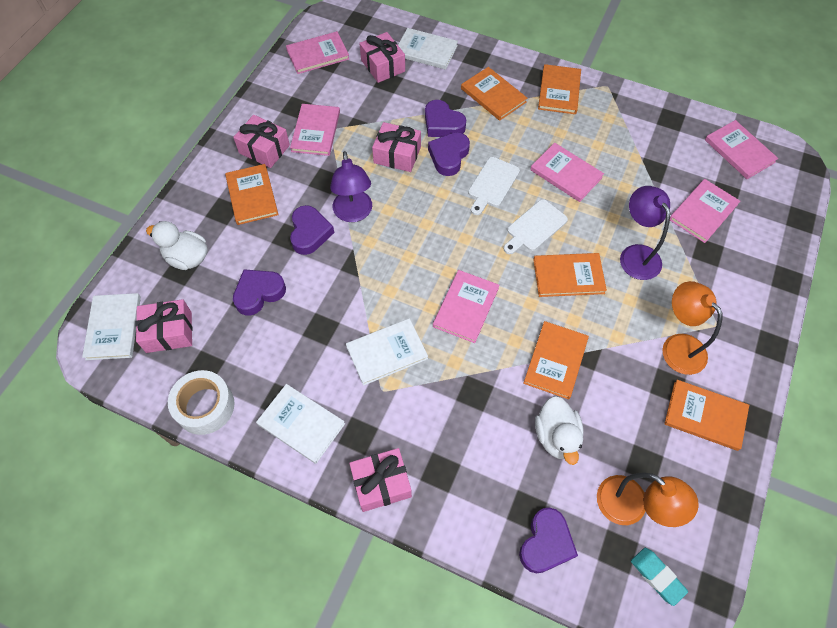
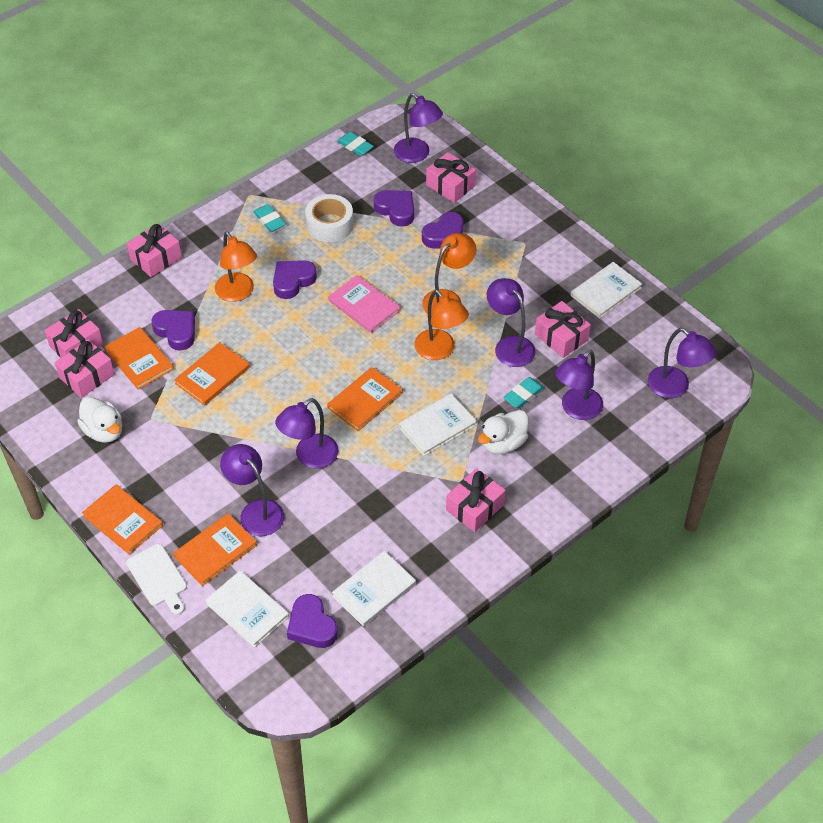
orange book: 6 -> 5
orange lamp: 2 -> 3
pink book: 6 -> 1
pink gift: 5 -> 6
purple lamp: 2 -> 6
turquoise eraser: 1 -> 3
white cutting board: 2 -> 1

